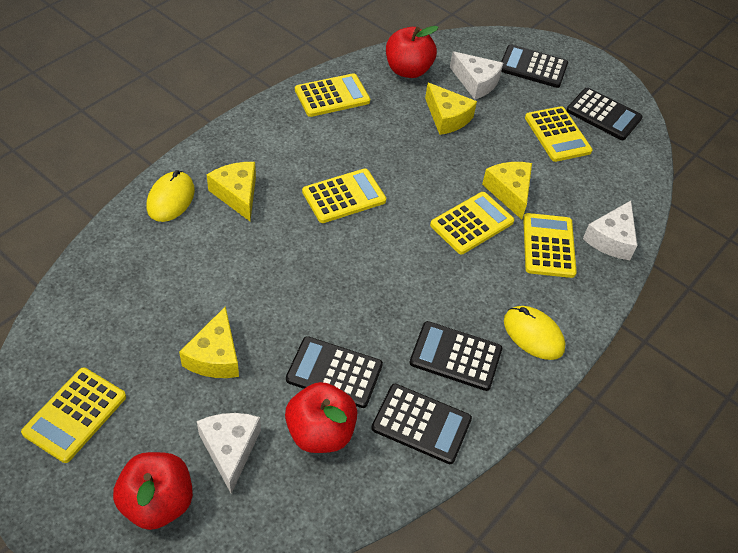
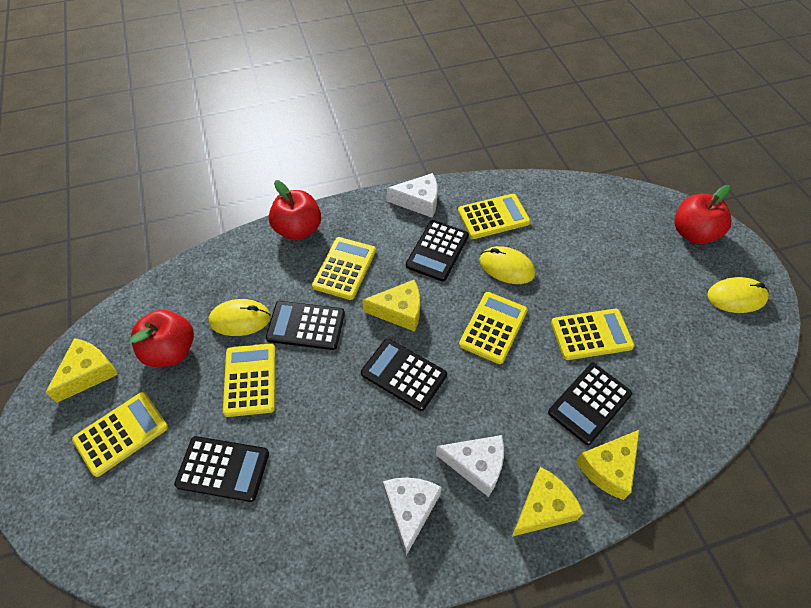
yellow mouse: 2 -> 3

